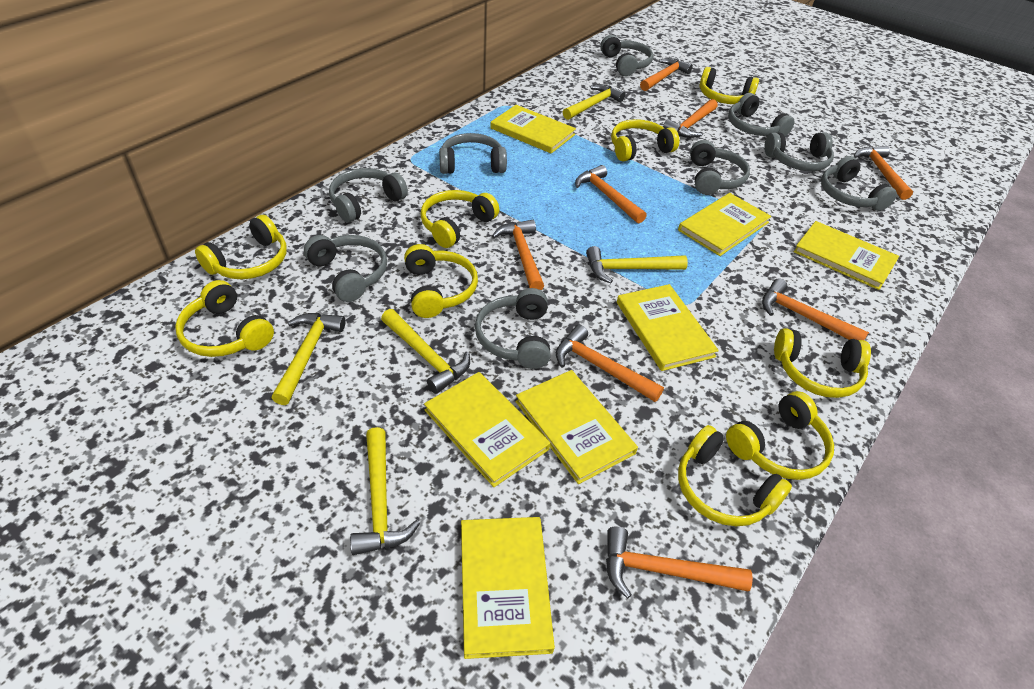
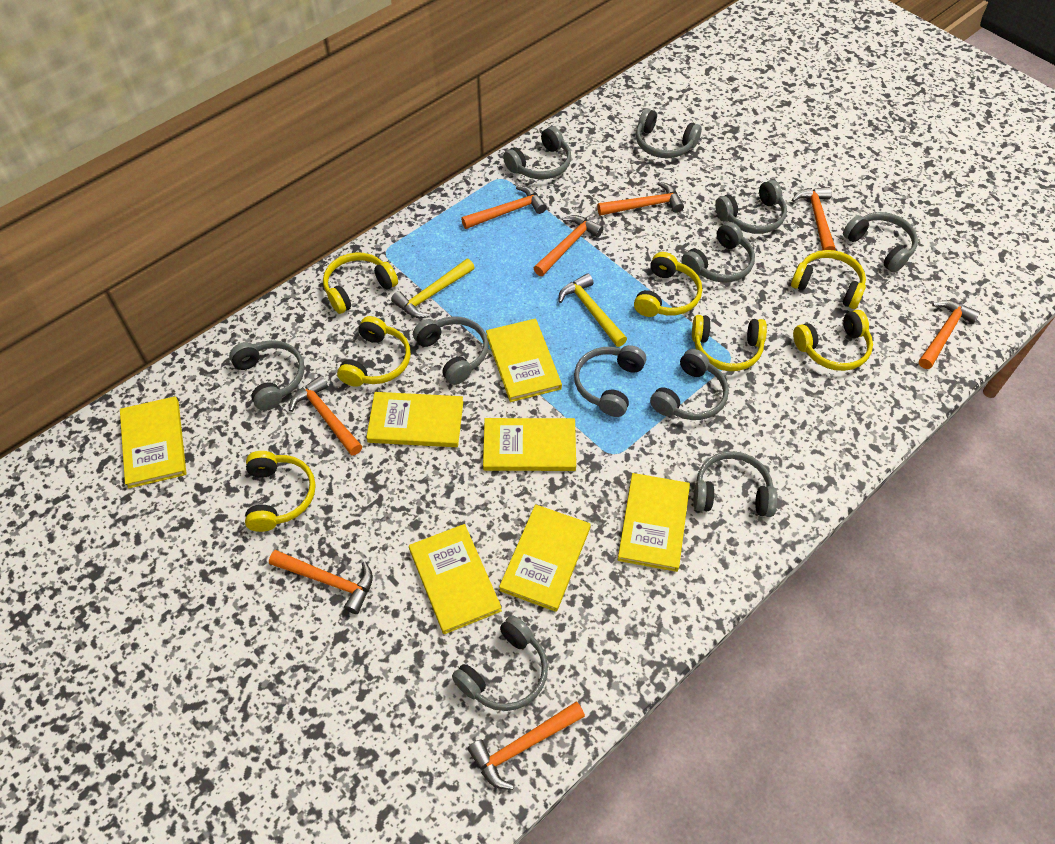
grey headphones: 9 -> 11
yellow hammer: 5 -> 2
yellow headphones: 9 -> 7

